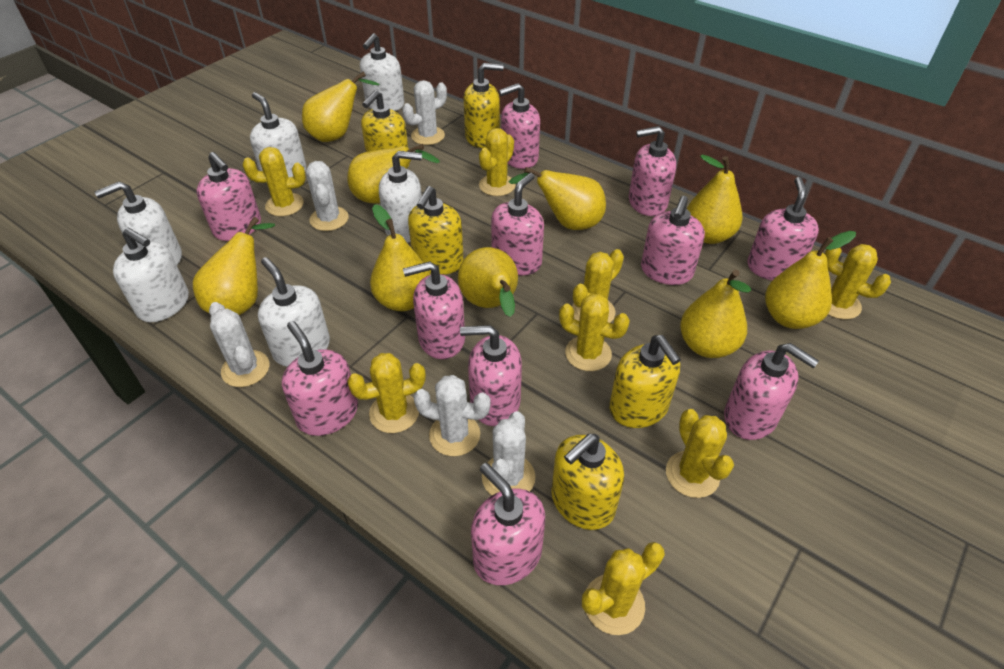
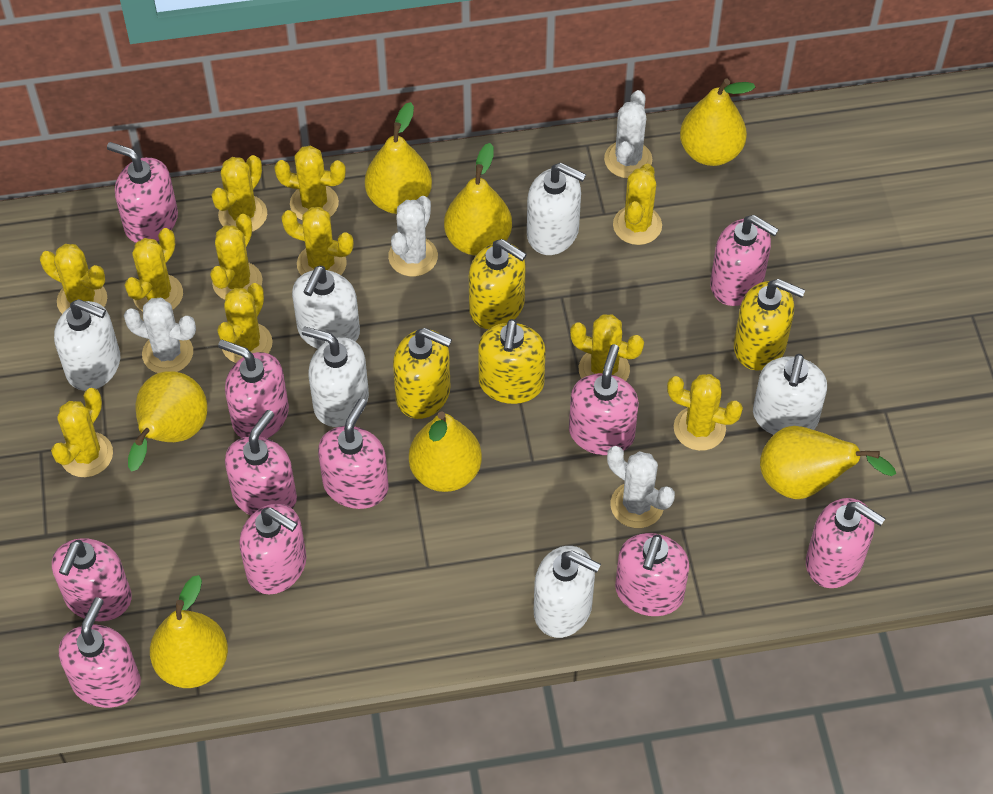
white cactus: 5 -> 4
yellow cactus: 8 -> 11
yellow pear: 9 -> 7
yellow soap dispenser: 5 -> 4

